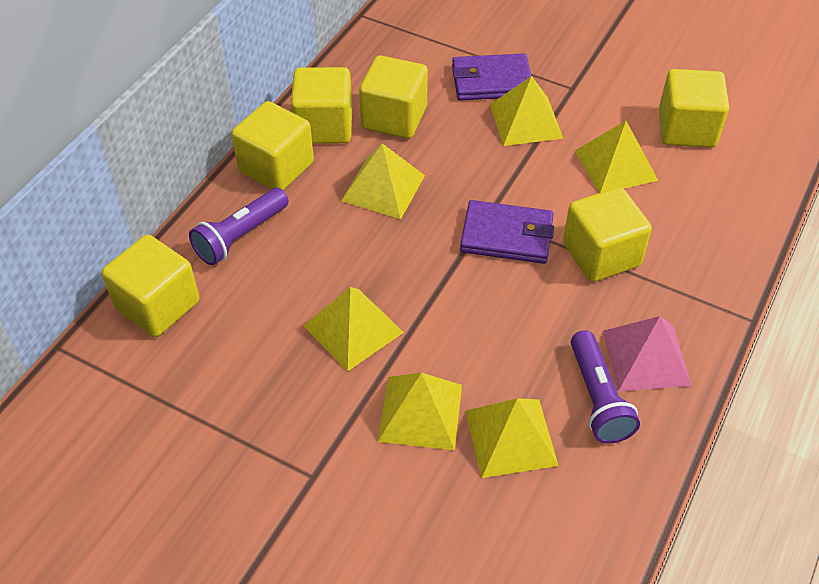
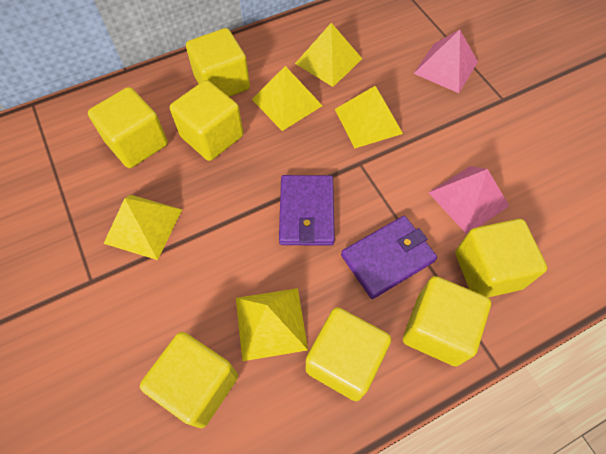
pink pyramid: 1 -> 2
purple flashlight: 2 -> 0
yellow cube: 6 -> 7
yellow pyramid: 6 -> 5

